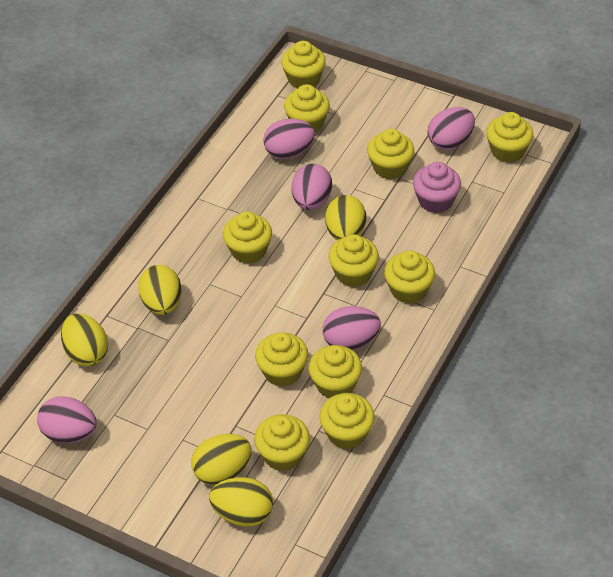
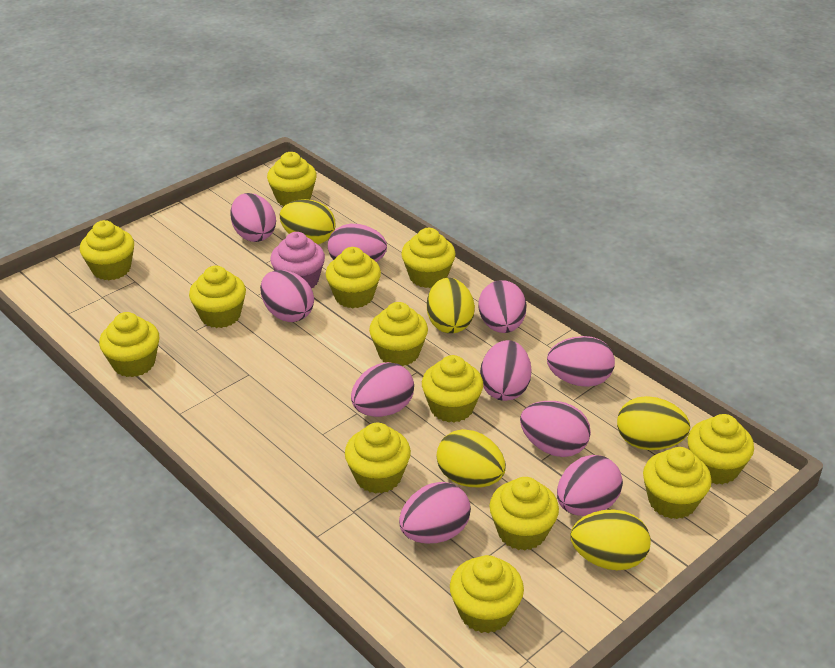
pink egg: 5 -> 10
yellow cupcake: 11 -> 13

